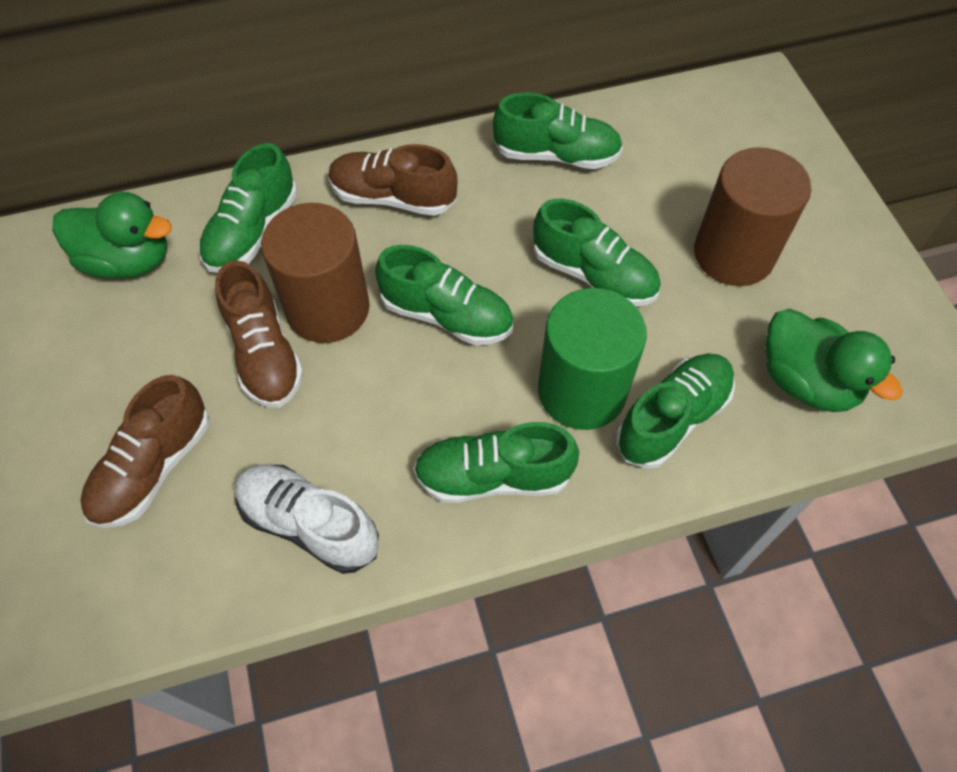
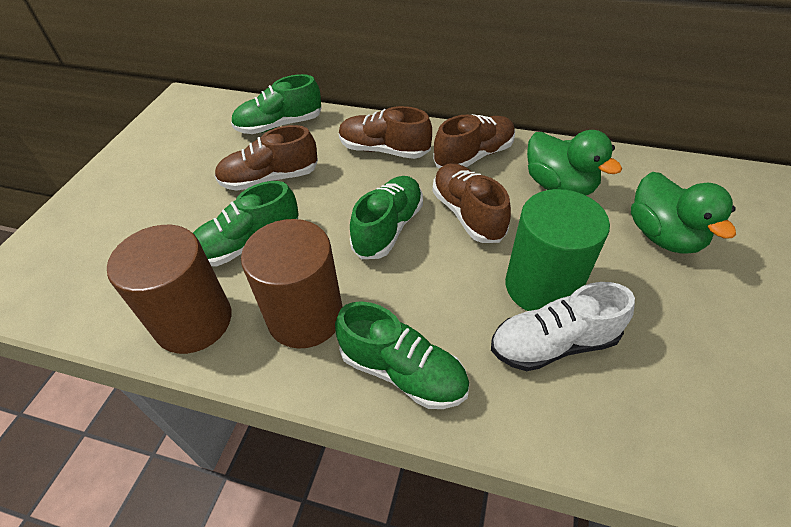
brown shoe: 3 -> 4
green shoe: 6 -> 4

